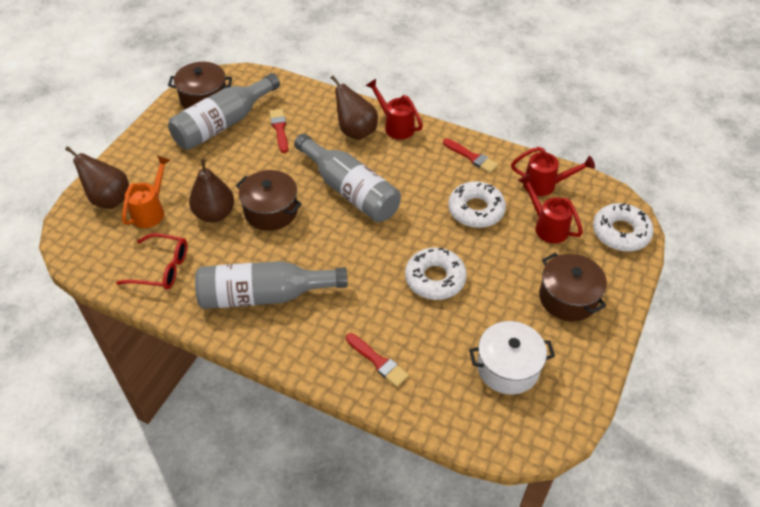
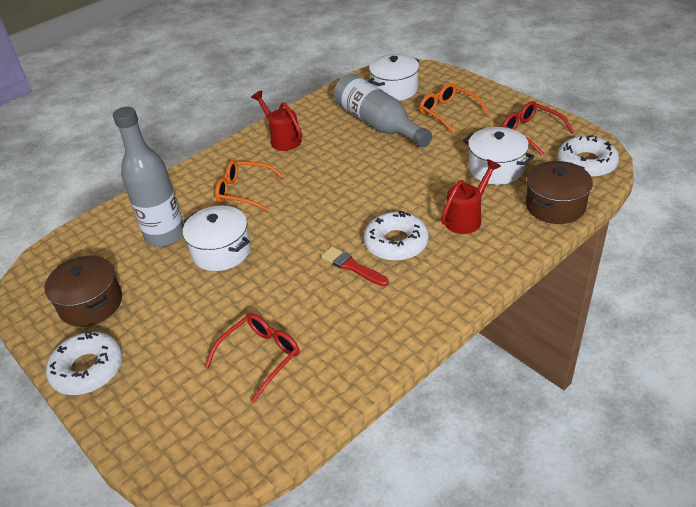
brown pear: 3 -> 0
brown pot: 3 -> 2
grey bottle: 3 -> 2
orange glasses: 0 -> 2
orange watering can: 1 -> 0
red brush: 3 -> 1
red glasses: 1 -> 2
red watering can: 3 -> 2
white pot: 1 -> 3

